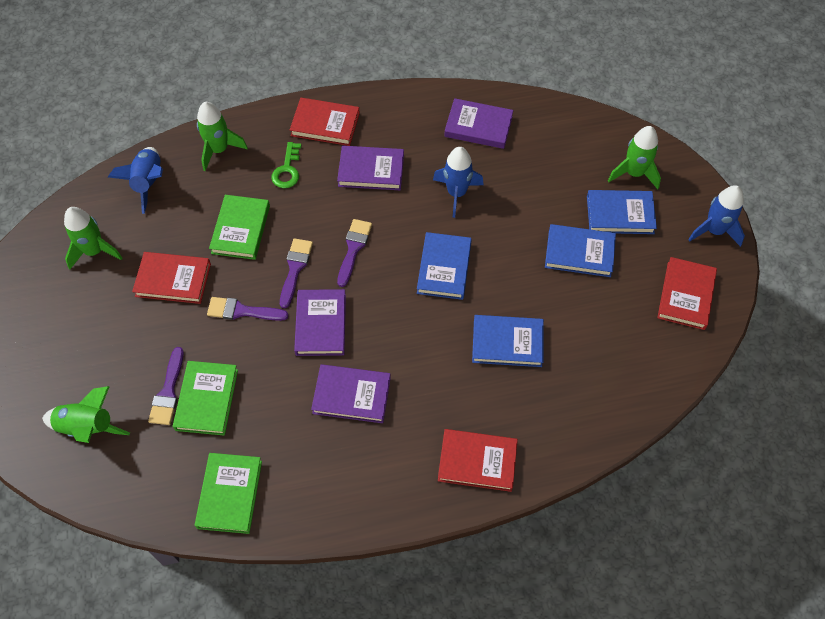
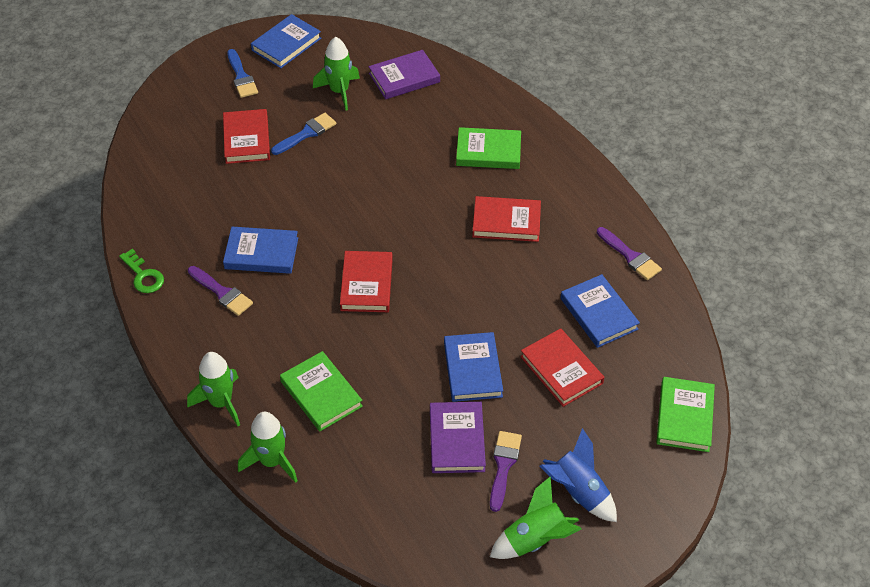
blue brush: 0 -> 2
blue rocket: 3 -> 1
purple book: 4 -> 2
purple brush: 4 -> 3

